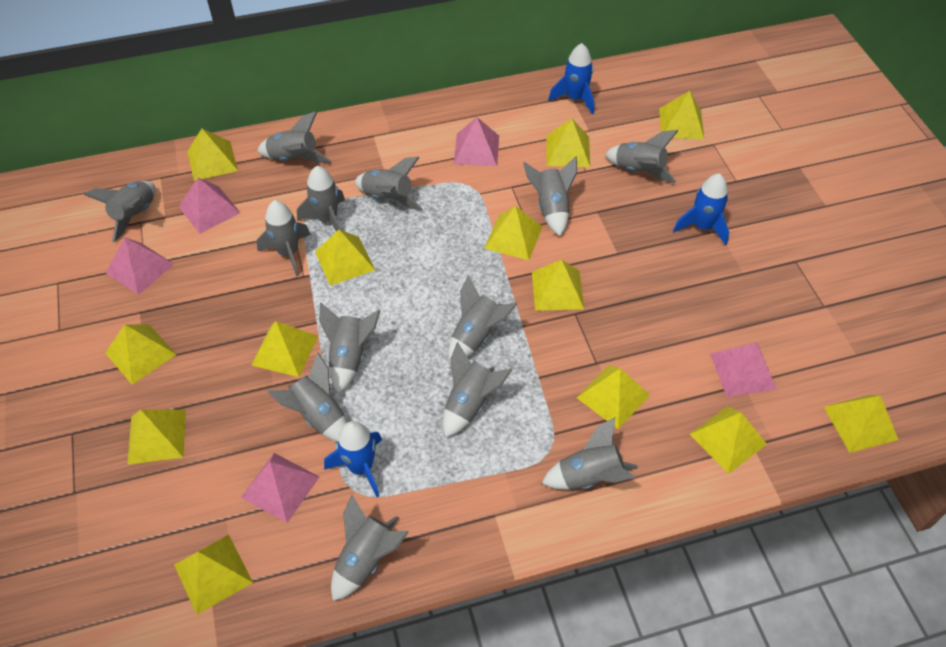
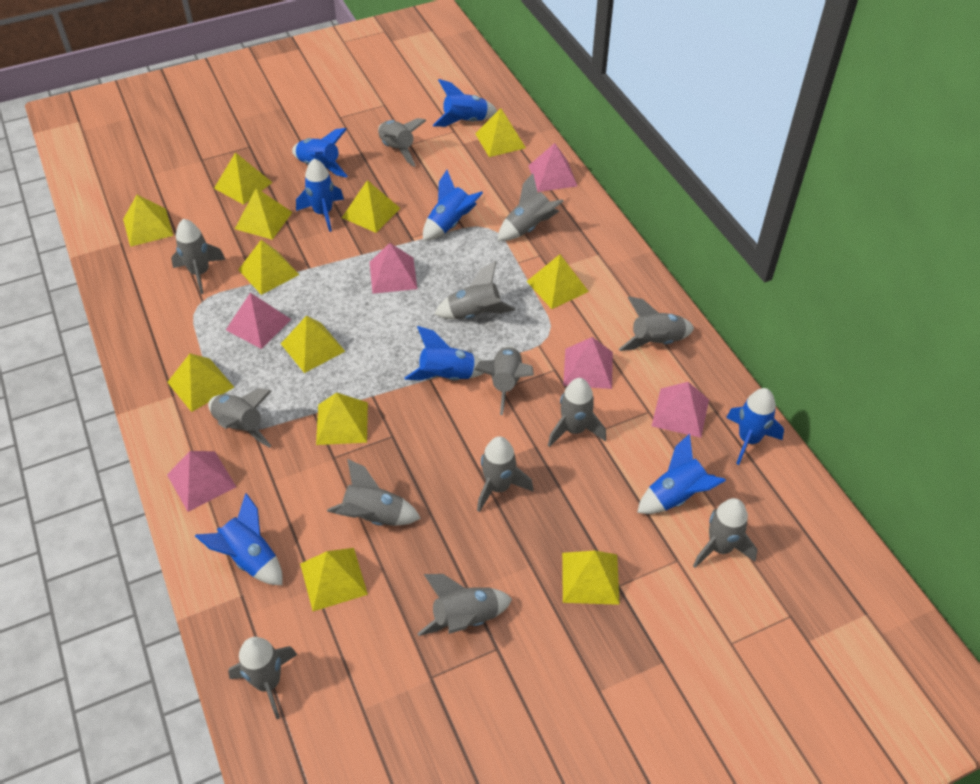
blue rocket: 3 -> 8
pink pyramid: 5 -> 6
yellow pyramid: 13 -> 12

